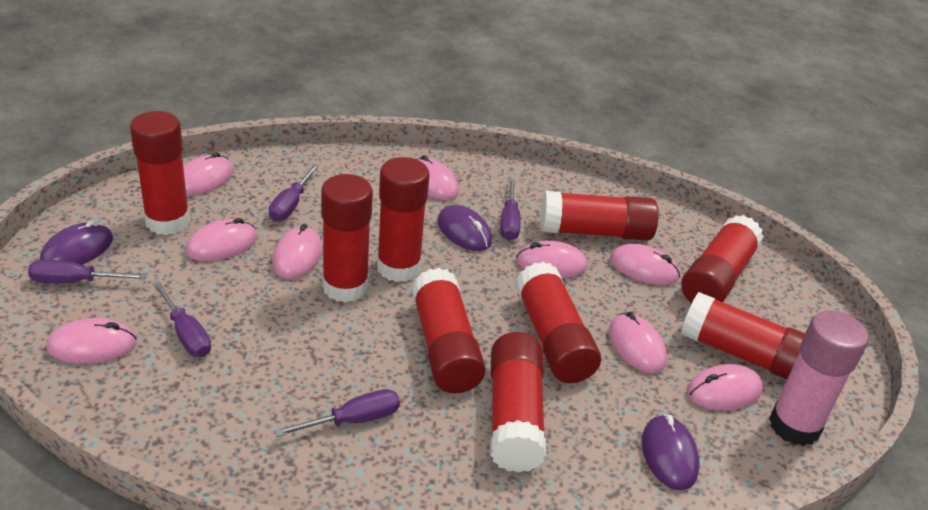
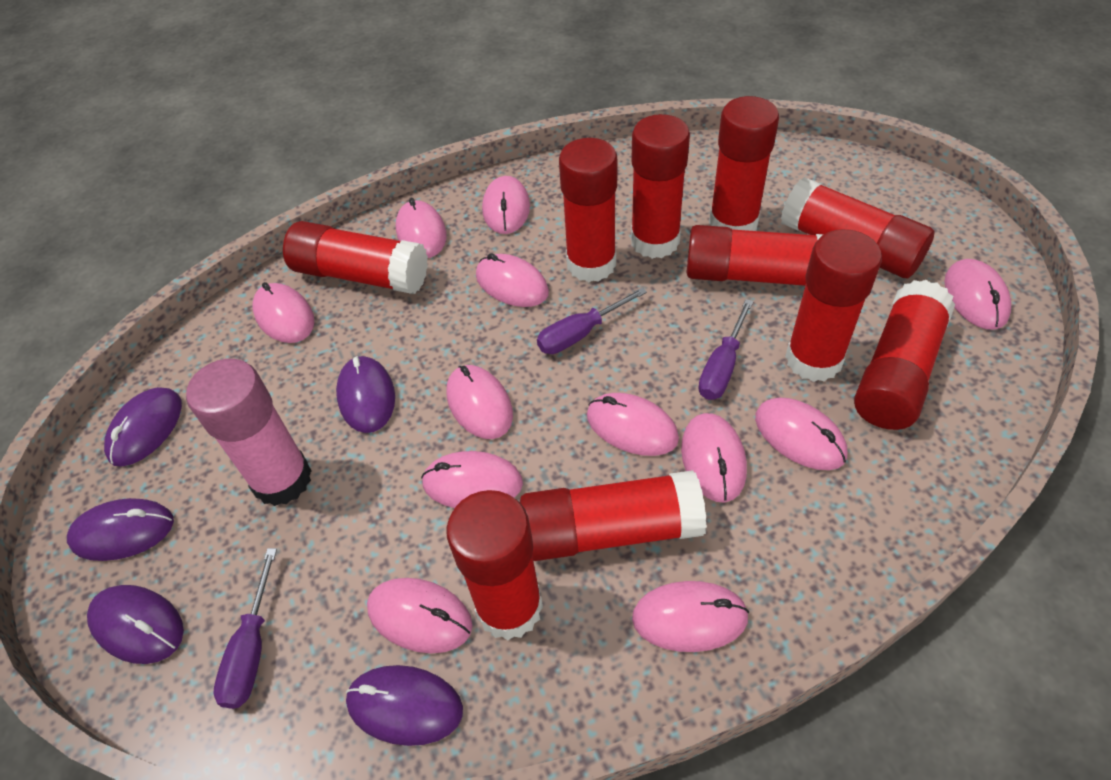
pink mouse: 9 -> 12
purple mouse: 3 -> 5
purple screwdriver: 5 -> 3
red glue stick: 9 -> 10

